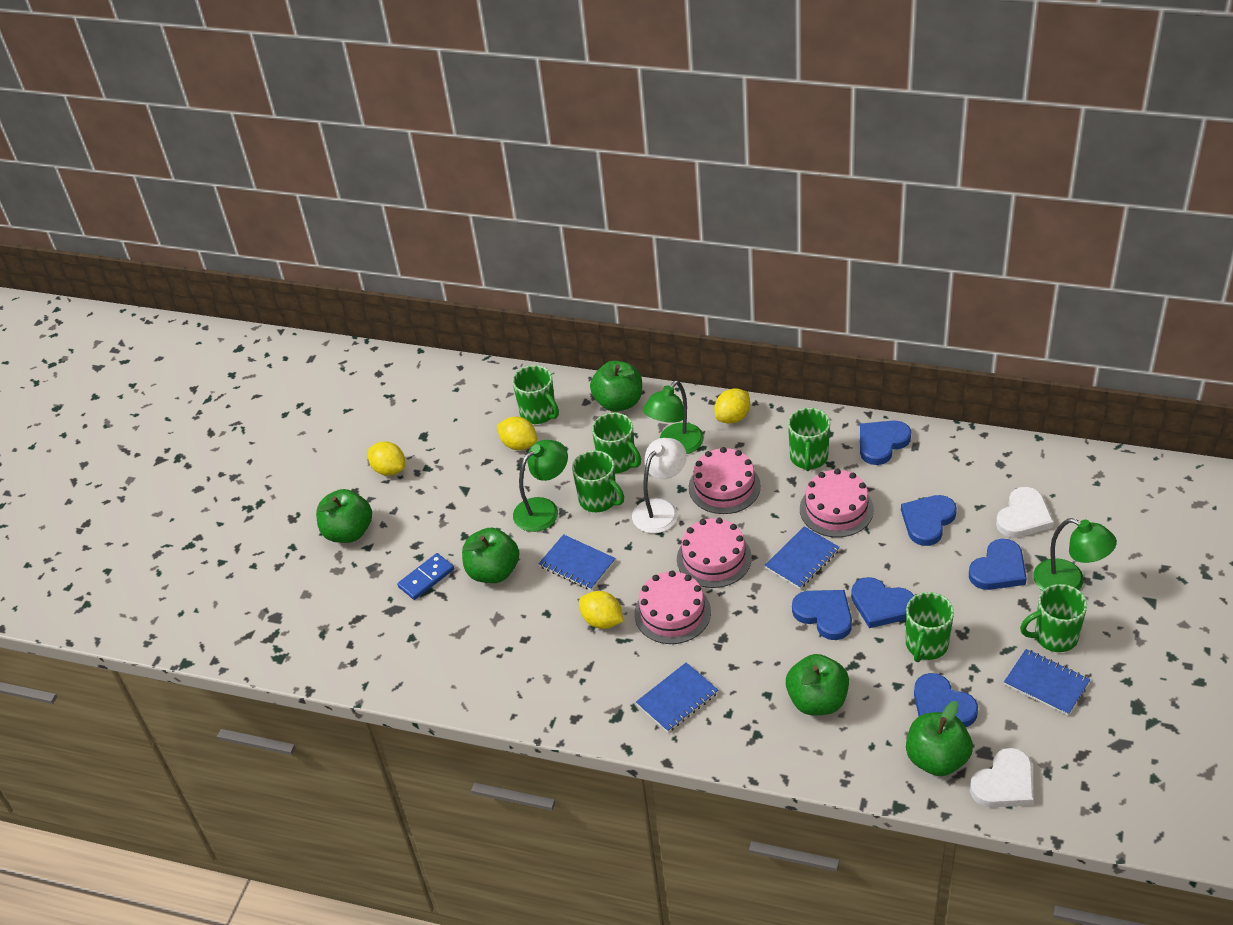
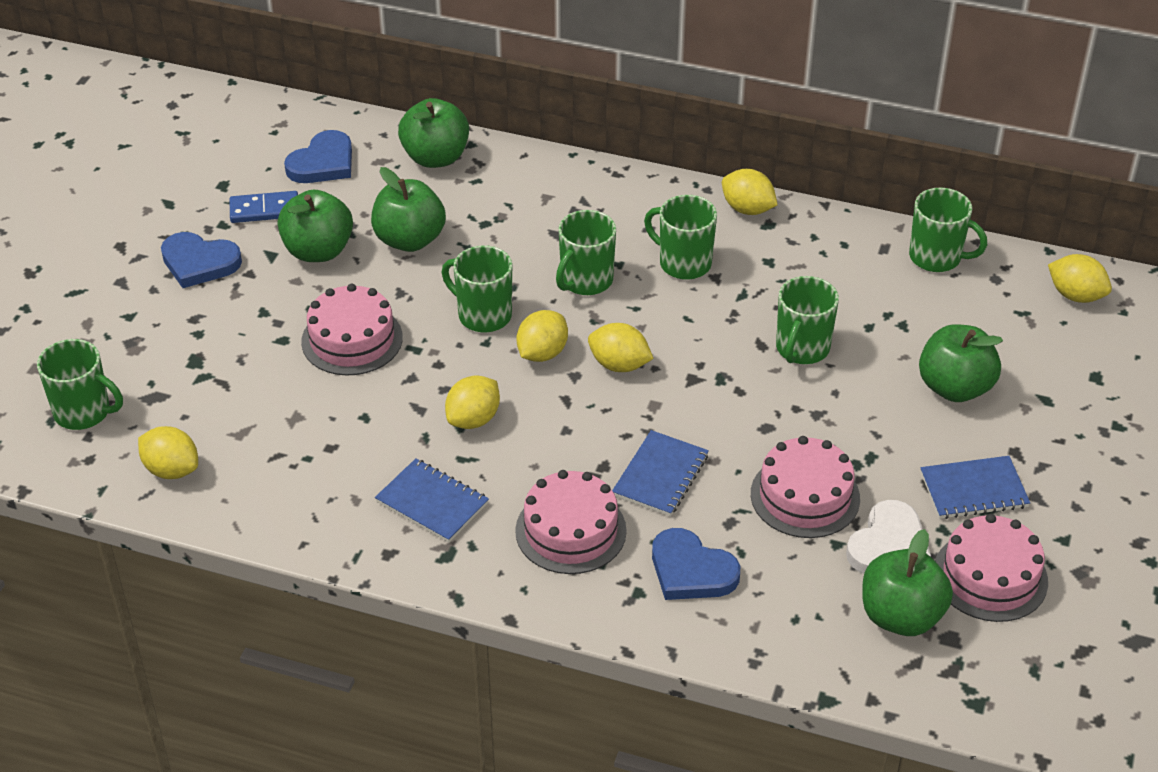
blue heart: 6 -> 3
blue notebook: 4 -> 3
green lamp: 3 -> 0
white heart: 2 -> 1
white lamp: 1 -> 0
yellow lemon: 4 -> 6

